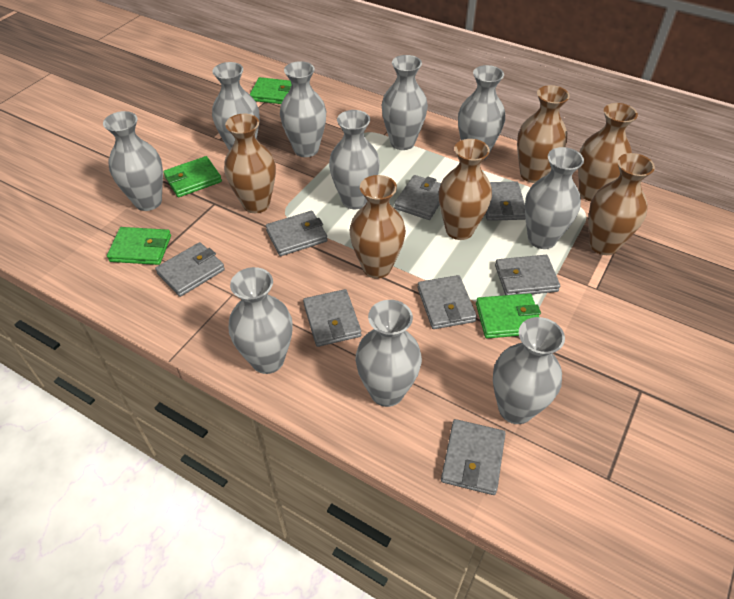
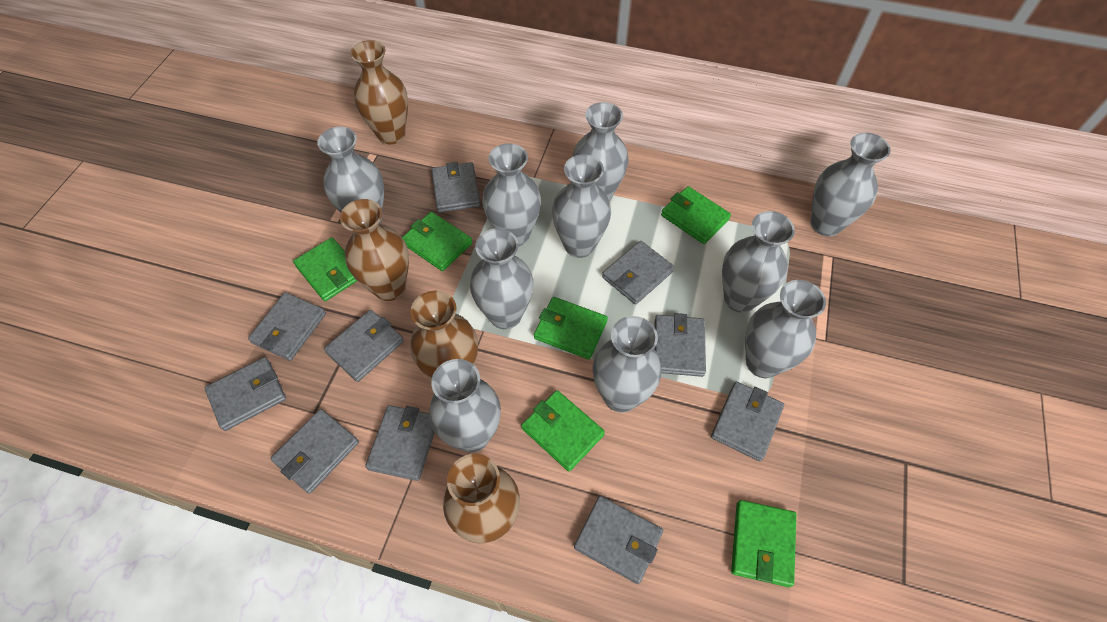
brown vase: 6 -> 4
green wallet: 4 -> 6
grey wallet: 8 -> 10

